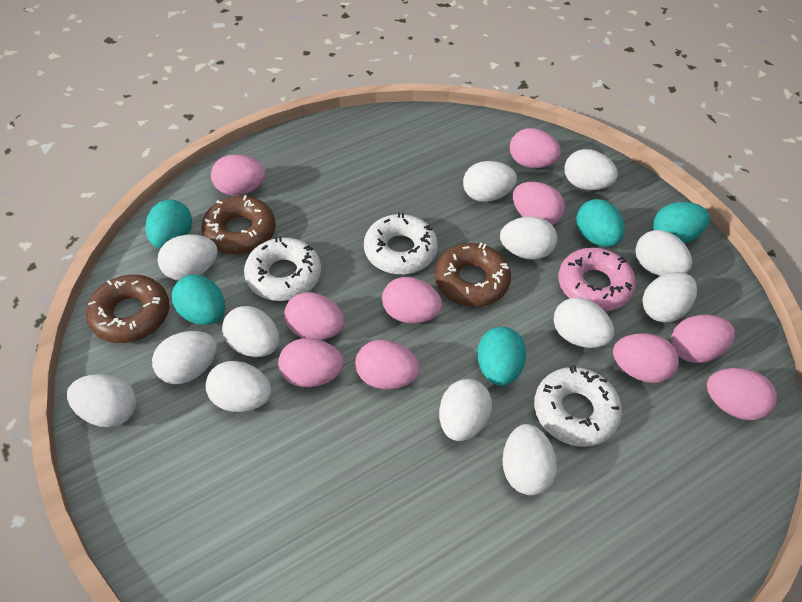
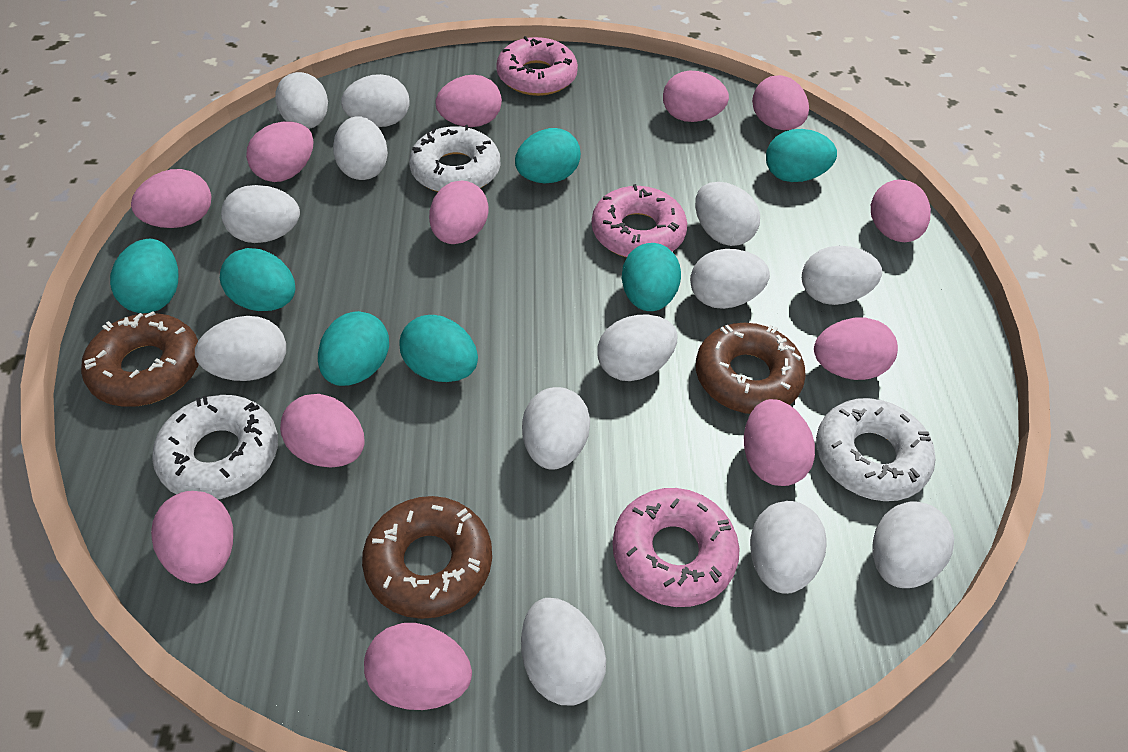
pink donut: 1 -> 3
pink egg: 10 -> 12
turquoise egg: 5 -> 7

